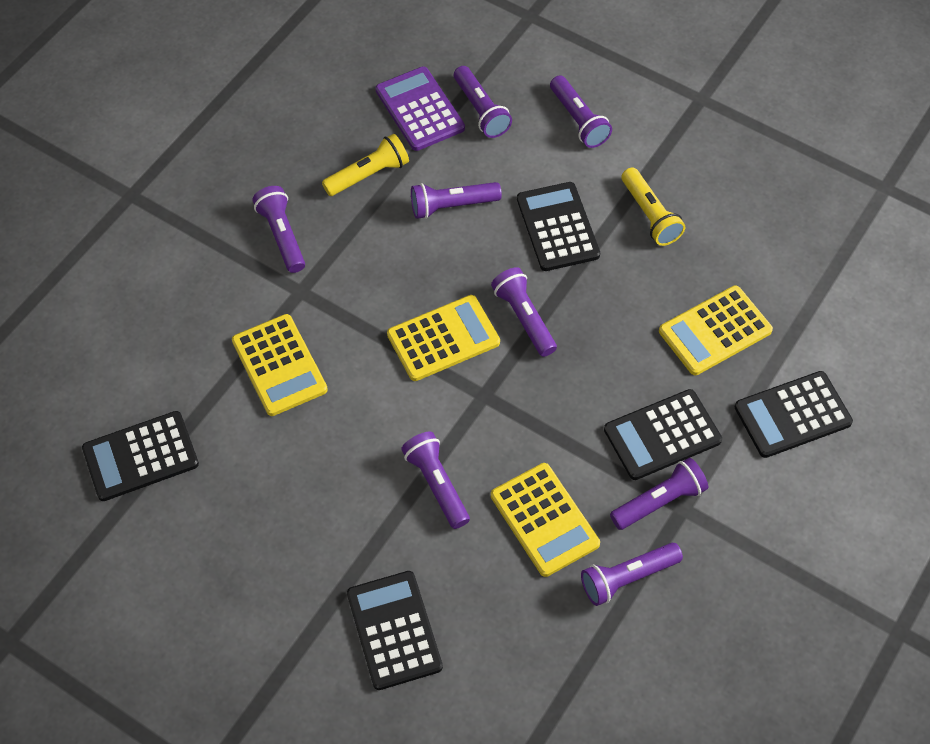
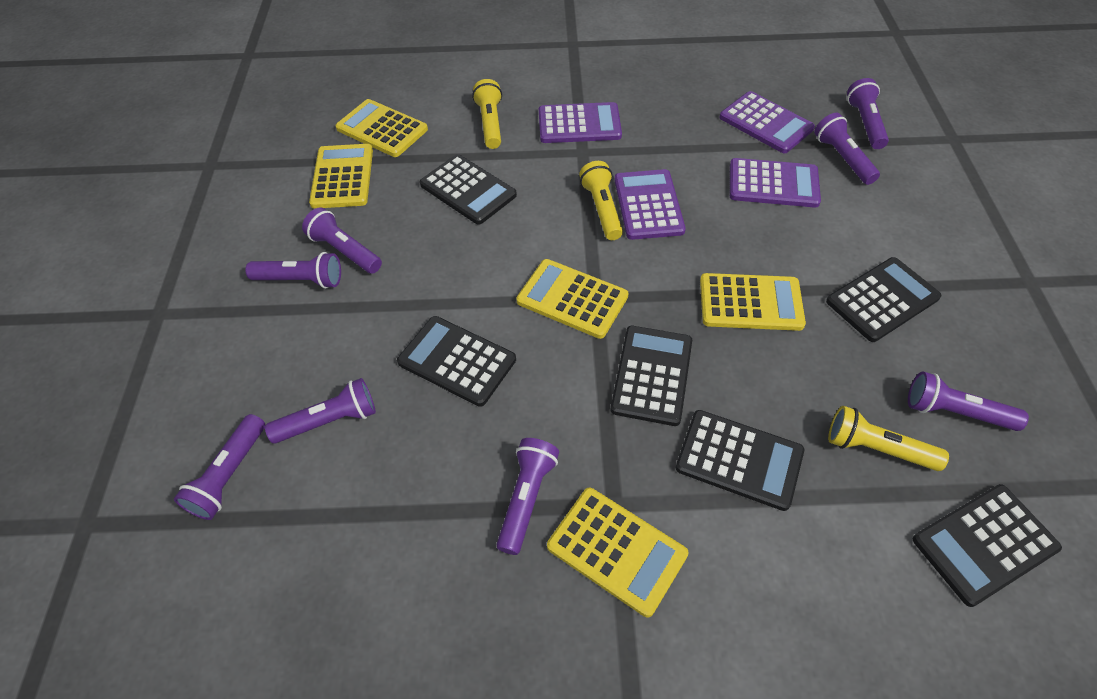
black calculator: 5 -> 6
purple calculator: 1 -> 4
yellow calculator: 4 -> 5
yellow flashlight: 2 -> 3

